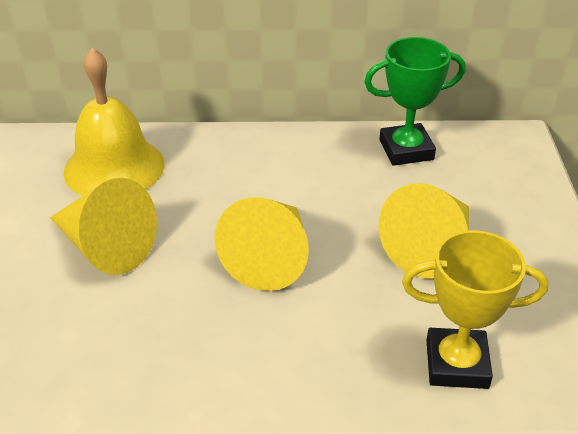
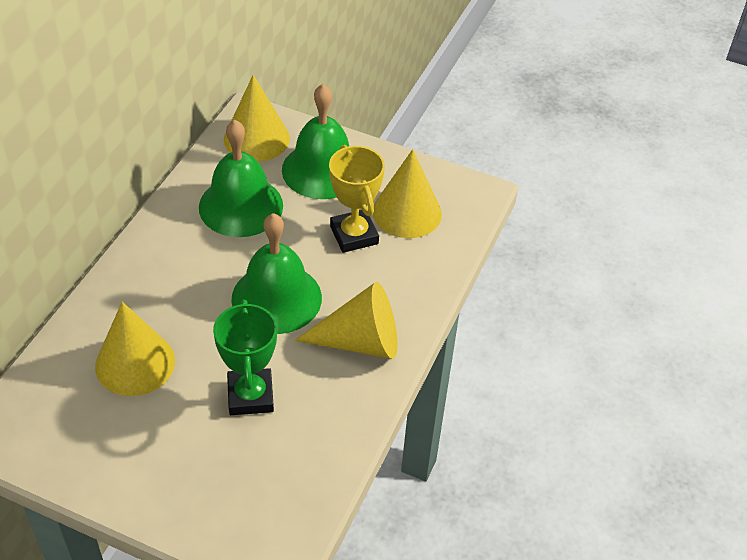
green bell: 0 -> 3
yellow bell: 1 -> 0
yellow cone: 3 -> 4

